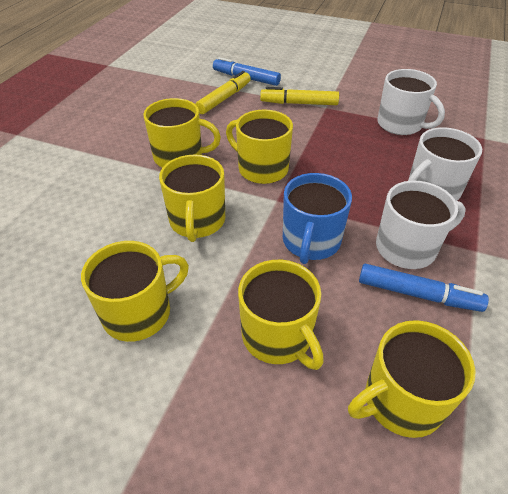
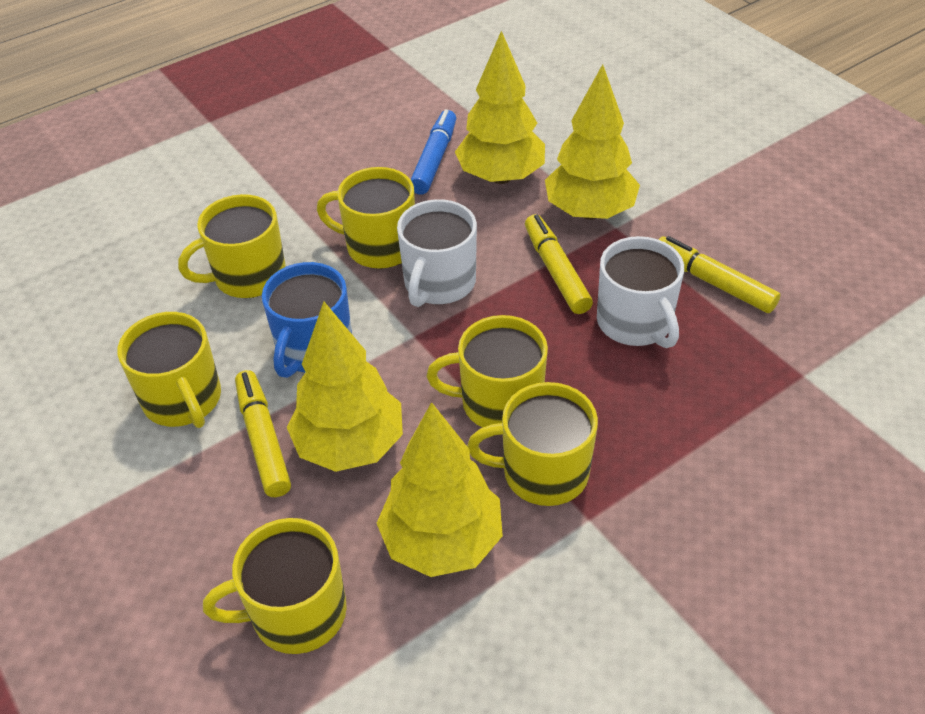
blue marker: 2 -> 1
white mug: 3 -> 2
yellow marker: 2 -> 3
yellow tree: 0 -> 4

